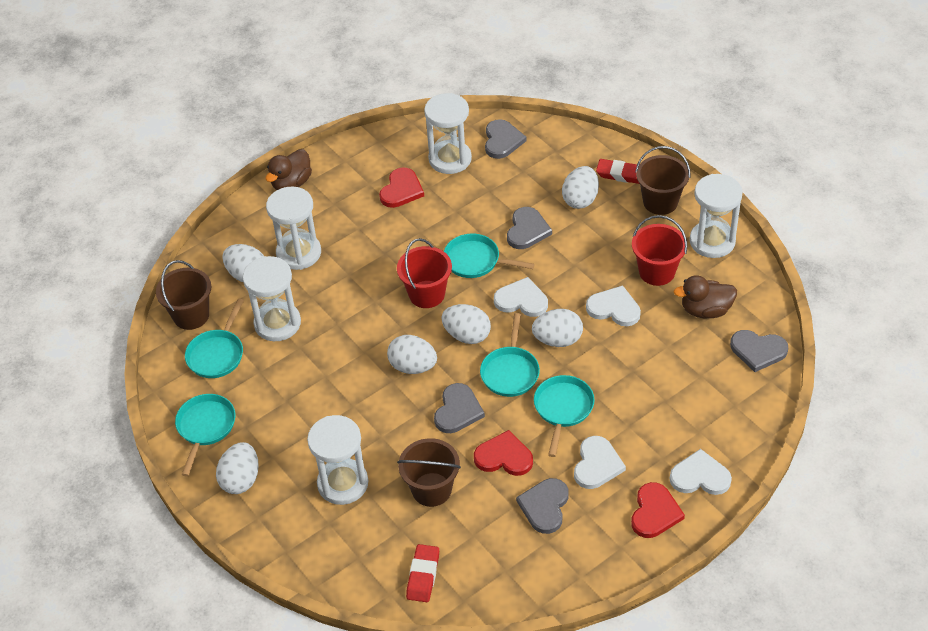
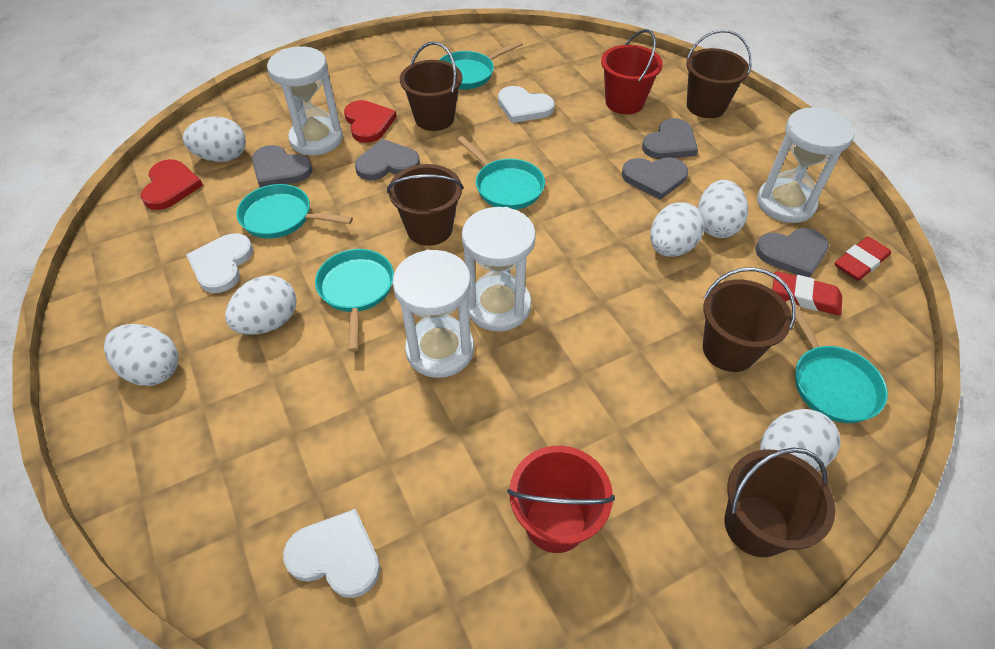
brown bucket: 3 -> 5
brown duck: 2 -> 0
red heart: 3 -> 2
white heart: 4 -> 3
white hourglass: 5 -> 4

